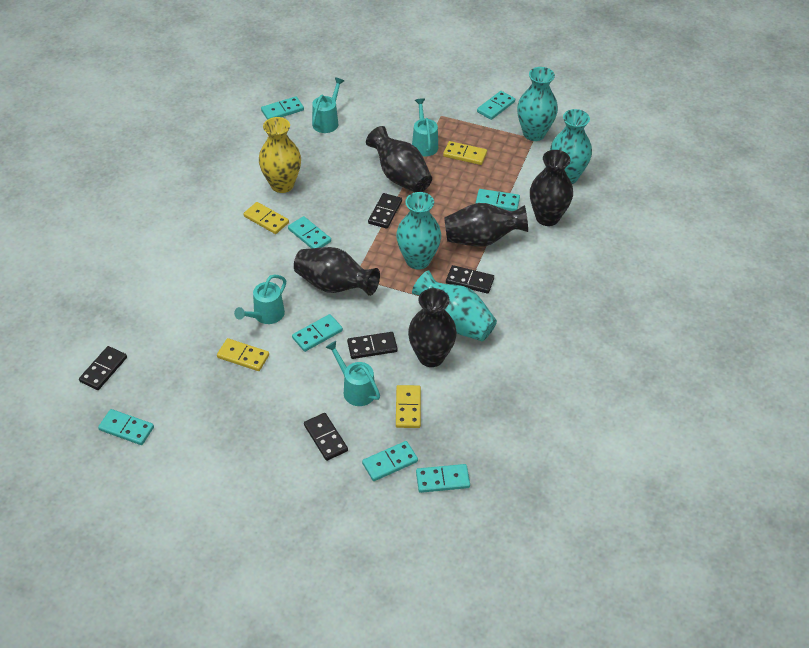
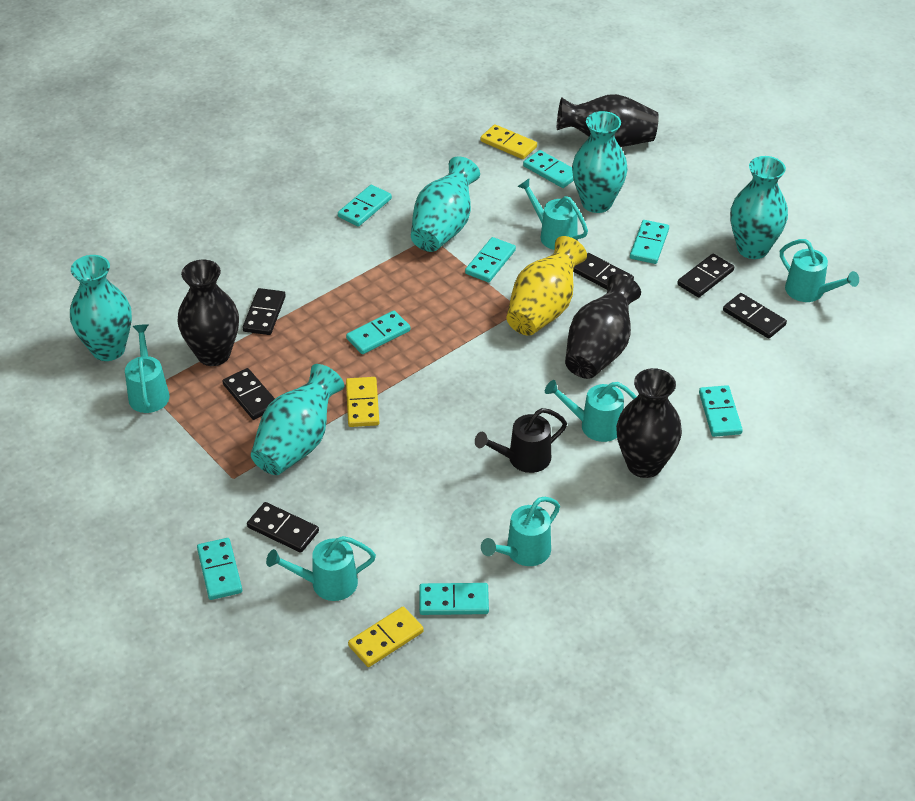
black domino: 5 -> 6
black vase: 5 -> 4
black watering can: 0 -> 1
turquoise vase: 4 -> 5
turquoise watering can: 4 -> 6
yellow domino: 4 -> 3

